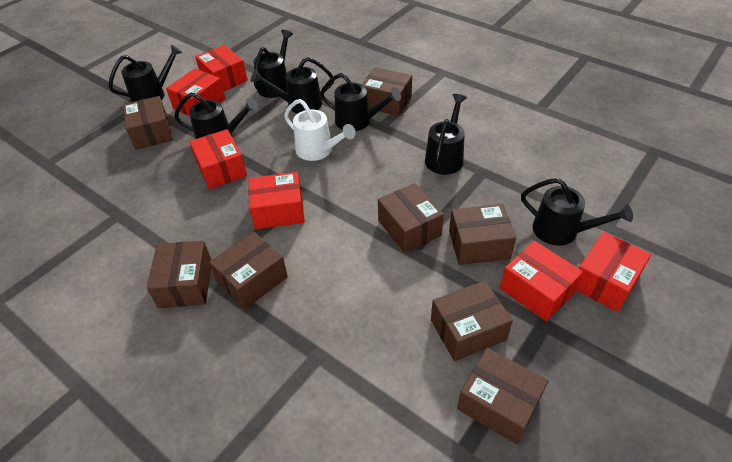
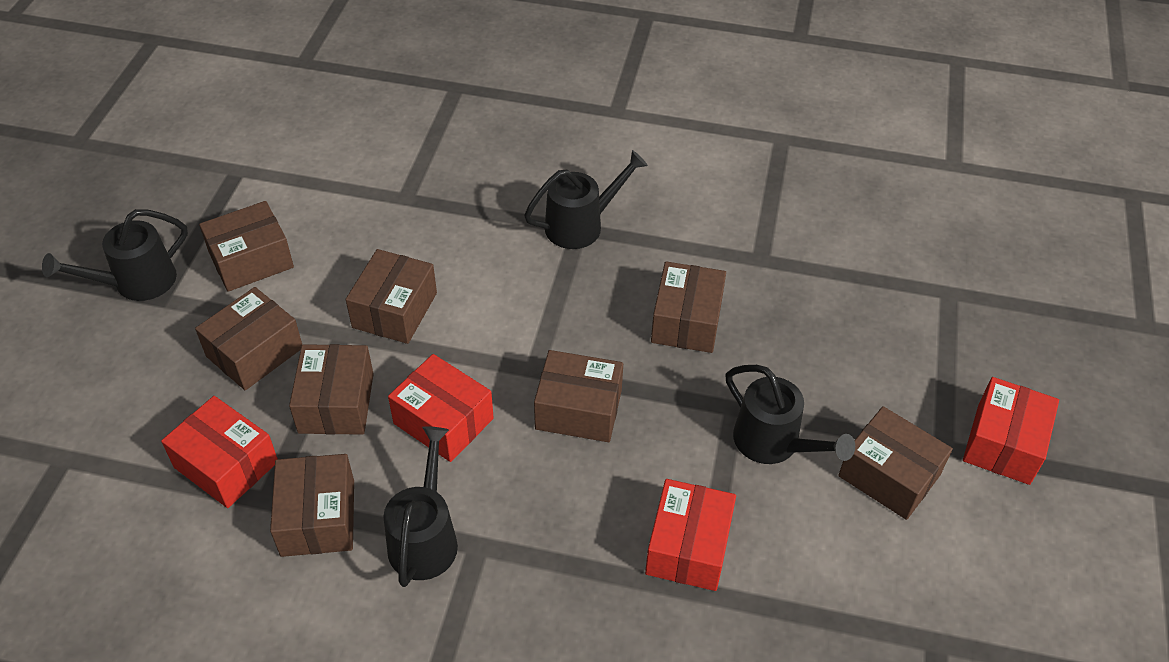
black watering can: 7 -> 4
red box: 6 -> 4
white watering can: 1 -> 0

